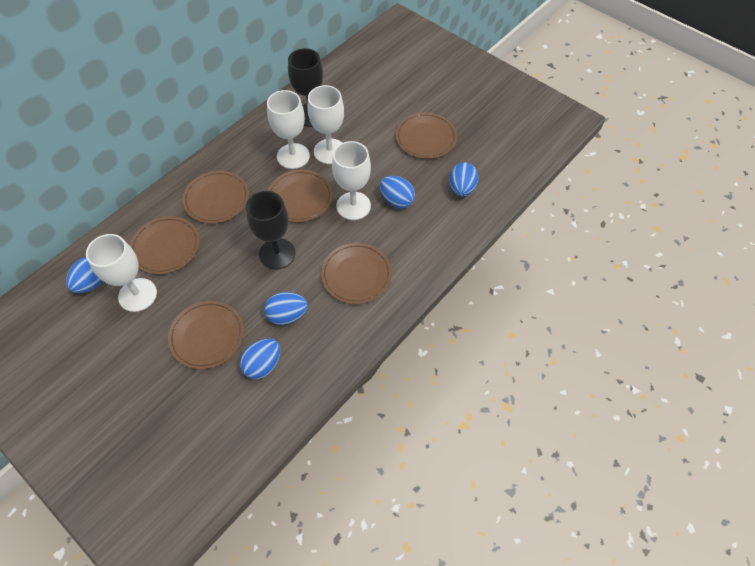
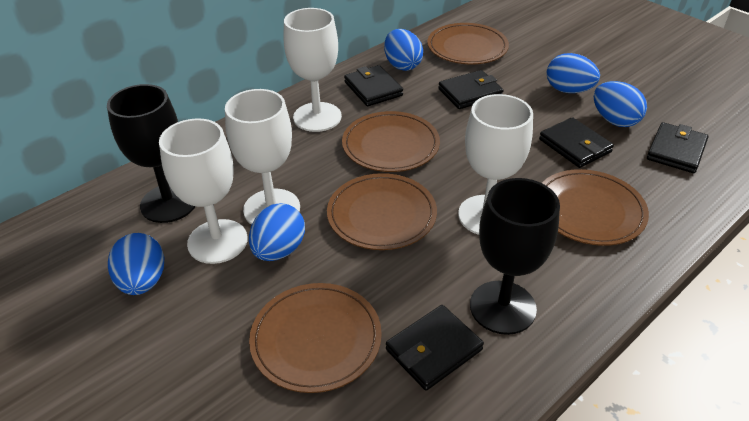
black wallet: 0 -> 5
brown plate: 6 -> 5

